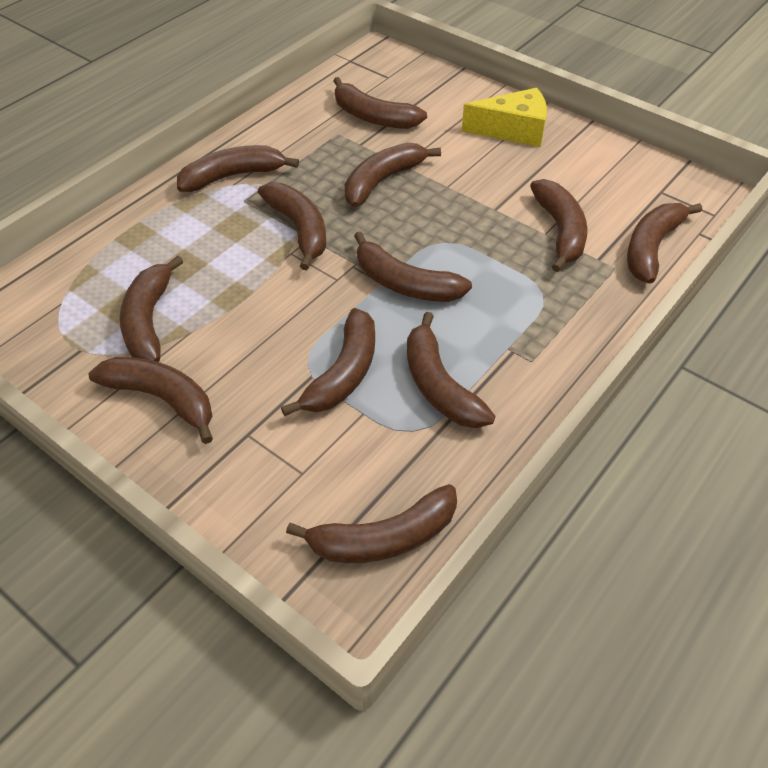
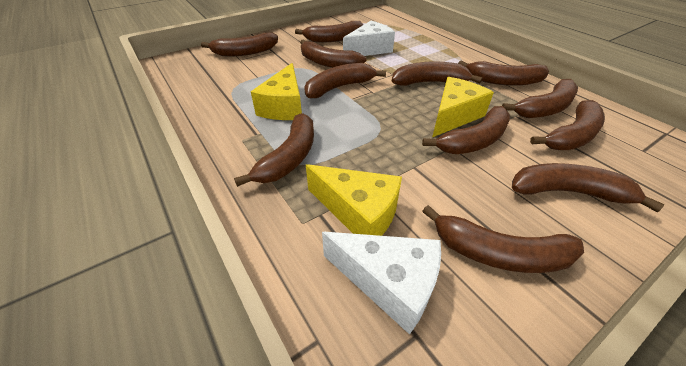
white cheese: 0 -> 2
yellow cheese: 1 -> 3

